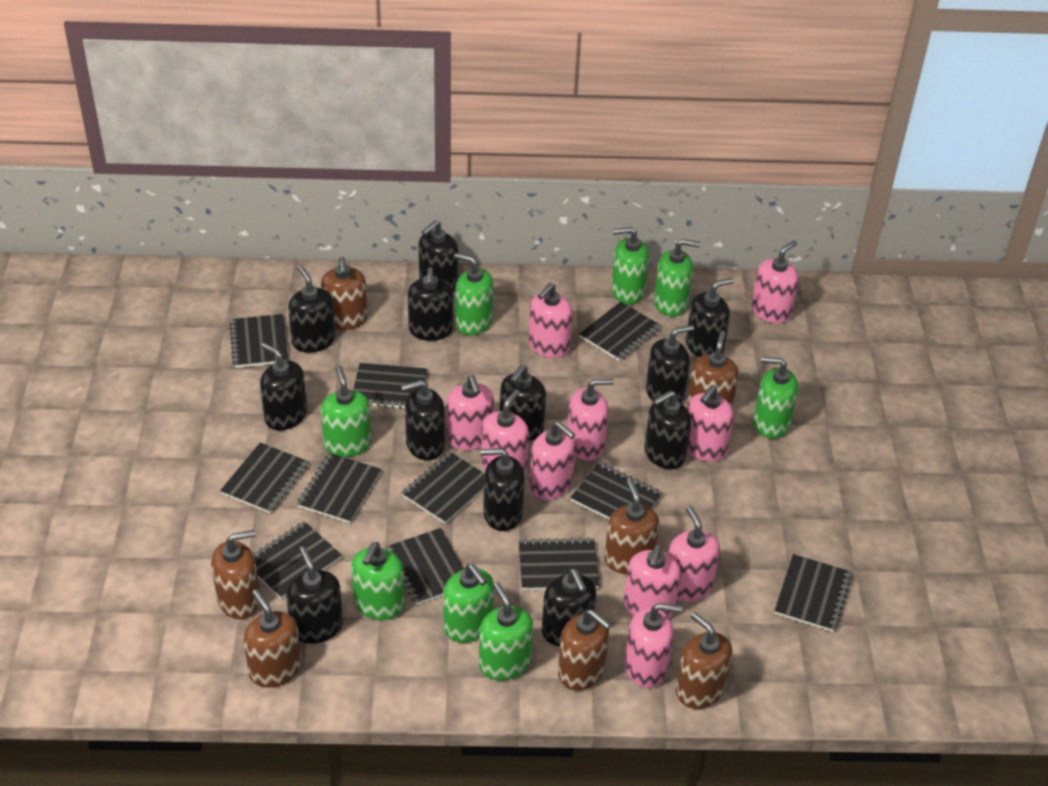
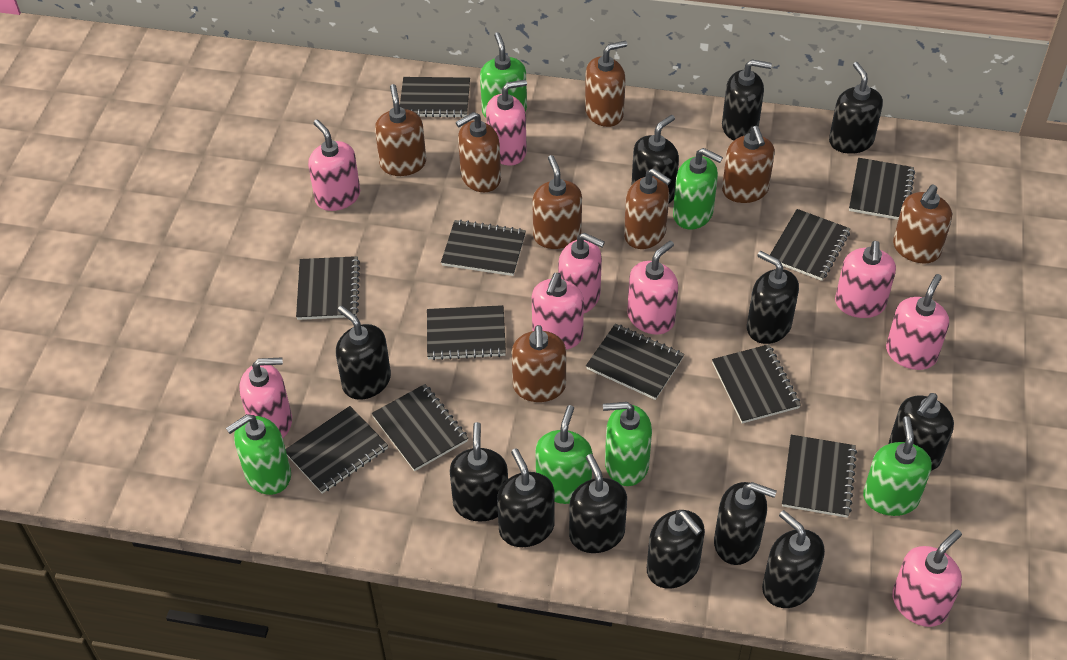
brown soap dispenser: 7 -> 8
green soap dispenser: 8 -> 6
pink soap dispenser: 10 -> 9

